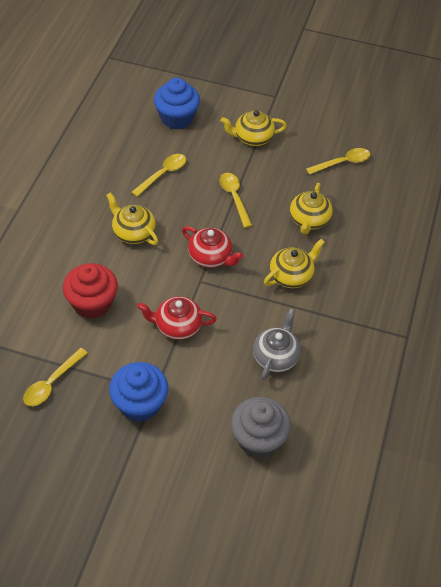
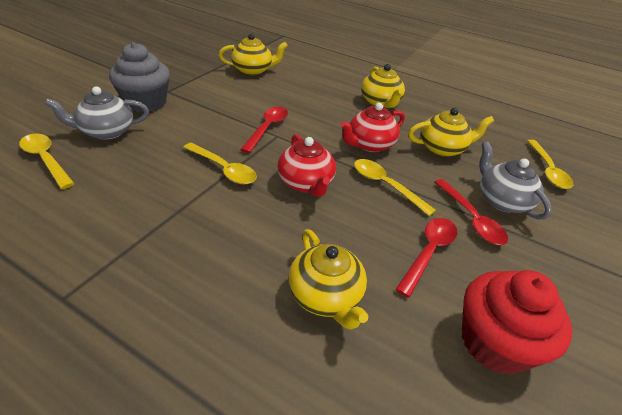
blue cupcake: 2 -> 0
grey teapot: 1 -> 2
red spoon: 0 -> 3

